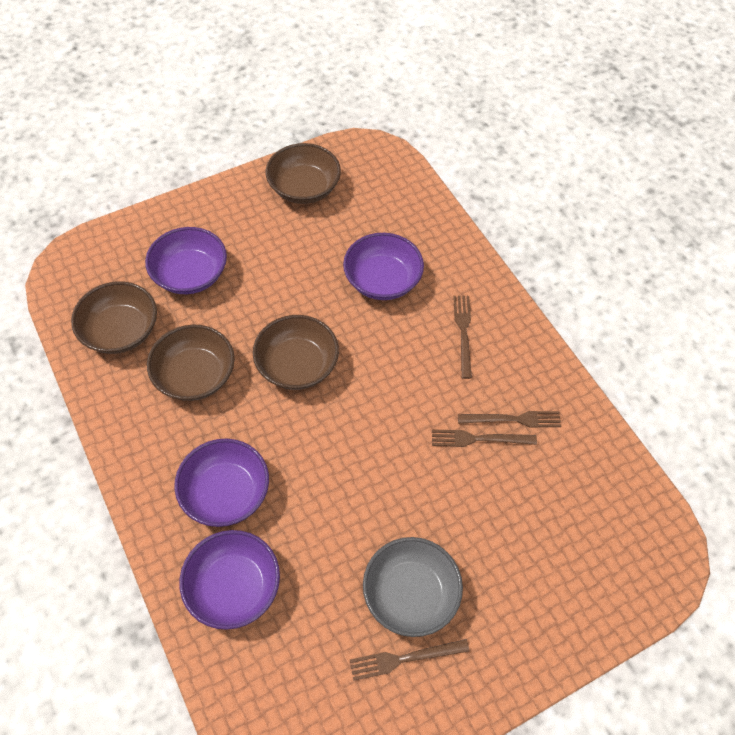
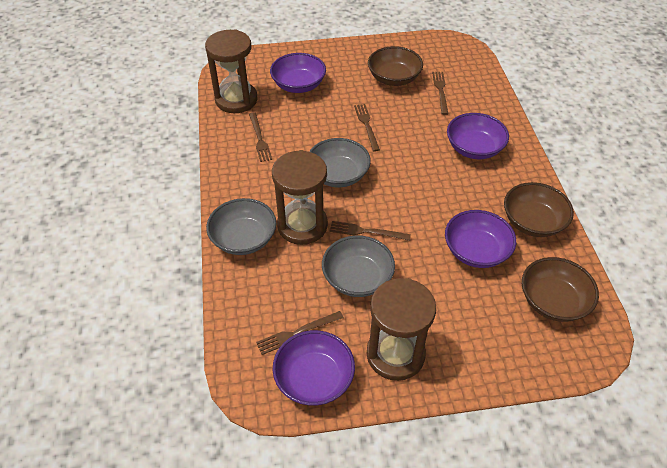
brown bowl: 4 -> 3
brown fork: 4 -> 5
brown hourglass: 0 -> 3
grey bowl: 1 -> 3

